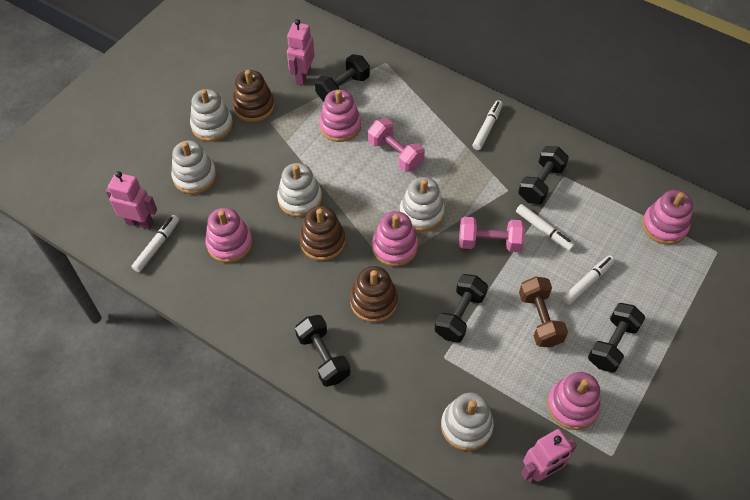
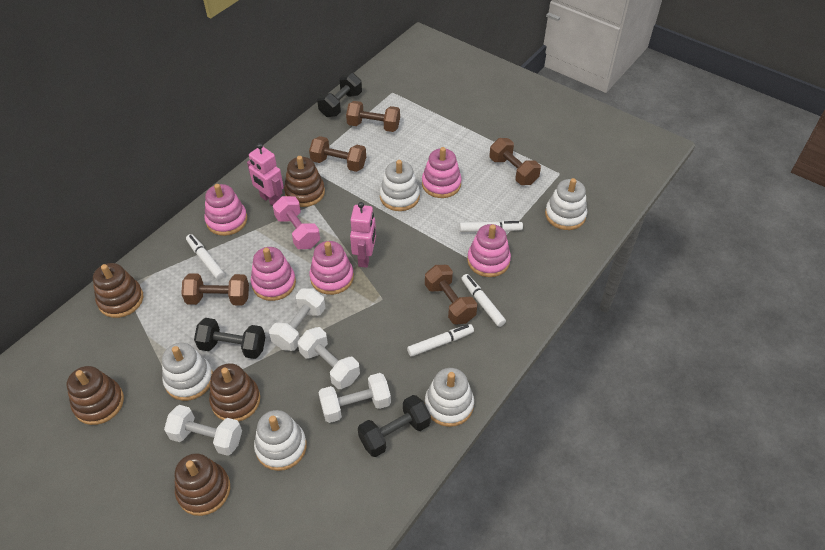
black dumbbell: 5 -> 3
brown dumbbell: 1 -> 5
brown stacking toy: 3 -> 5
pink dumbbell: 2 -> 1
pink robot: 3 -> 2
white dumbbell: 0 -> 4

